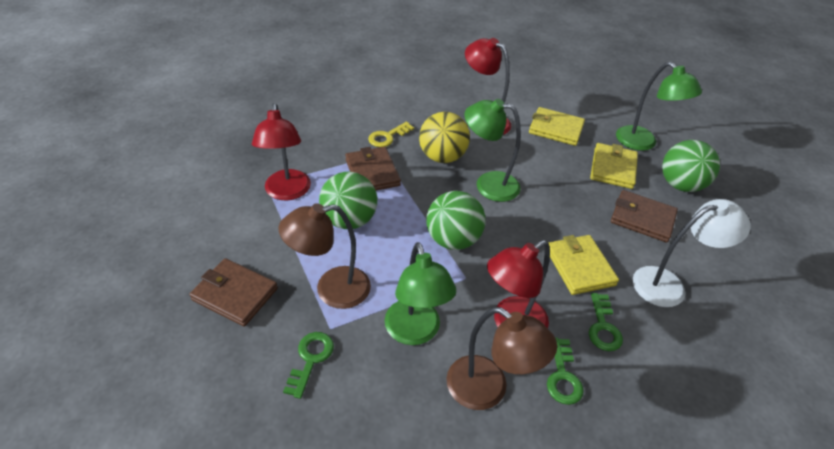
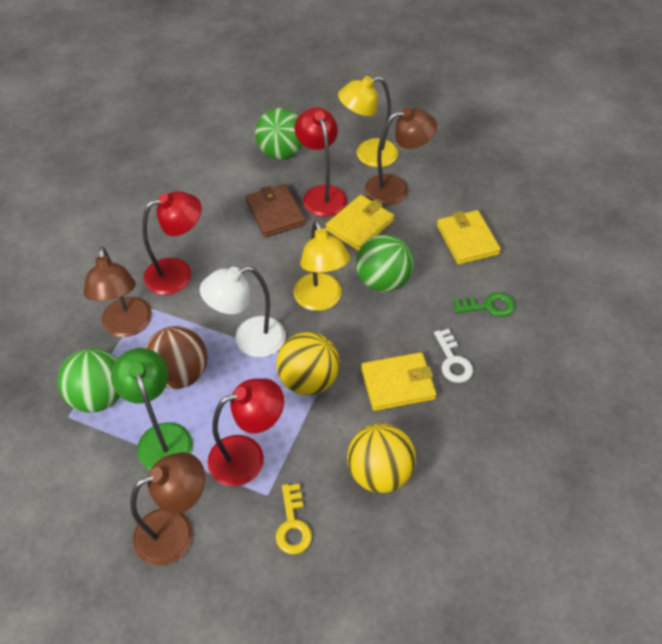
brown ball: 0 -> 1
brown lamp: 2 -> 3
brown wallet: 3 -> 1
green key: 3 -> 1
green lamp: 3 -> 1
white key: 0 -> 1
yellow ball: 1 -> 2
yellow lamp: 0 -> 2

